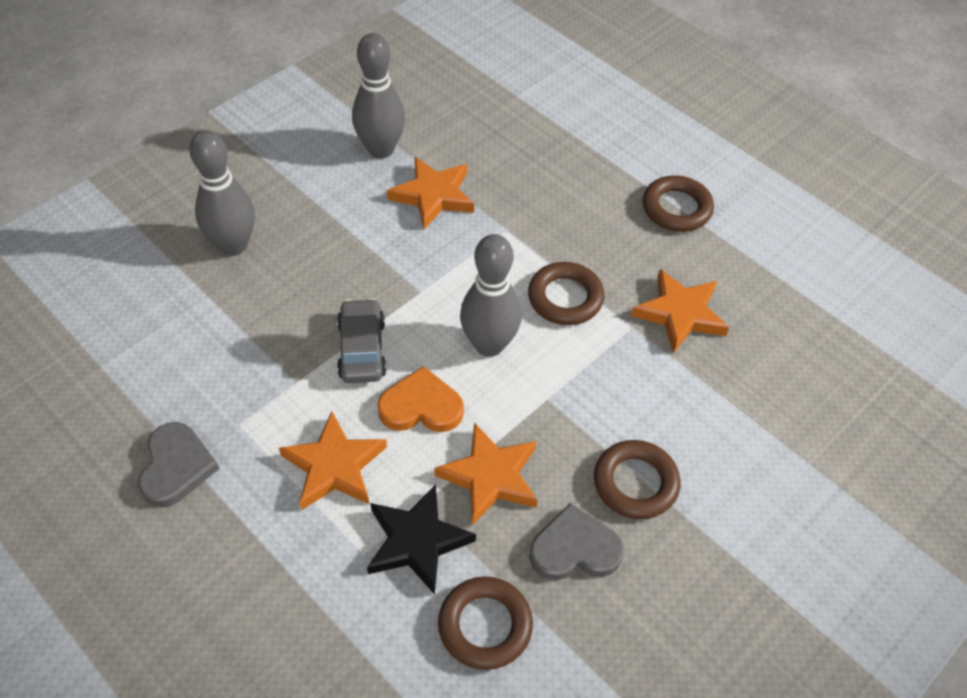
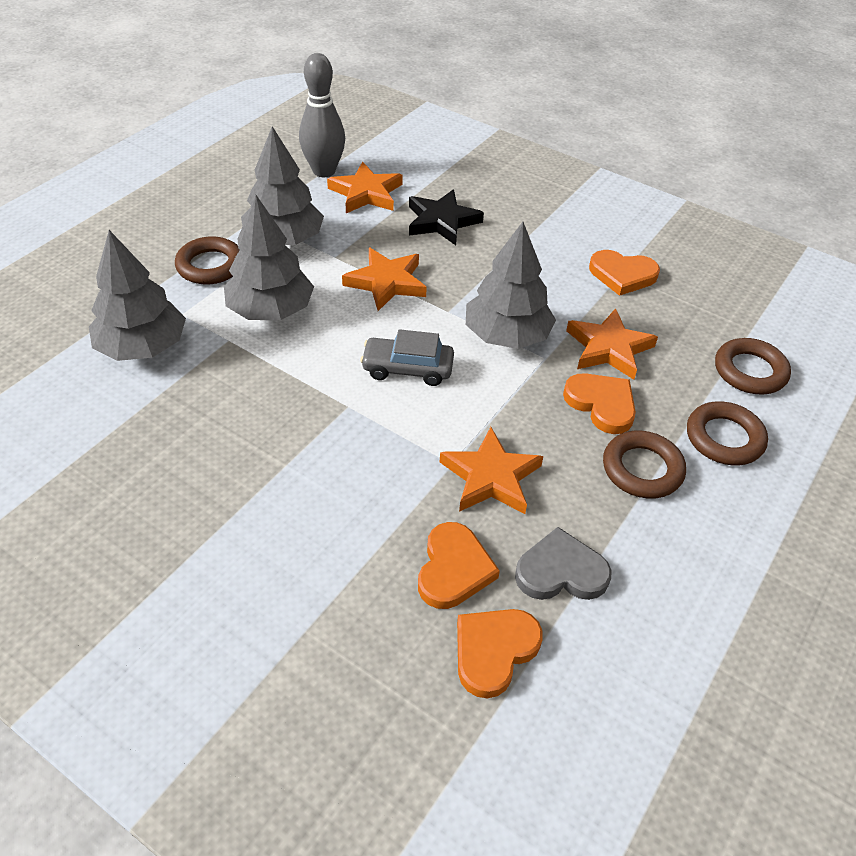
grey bowling pin: 3 -> 1
grey heart: 2 -> 1
grey tree: 0 -> 4
orange heart: 1 -> 4

